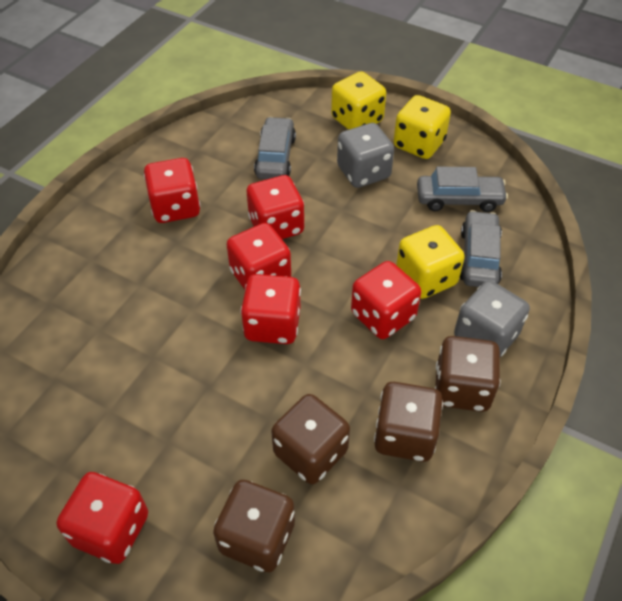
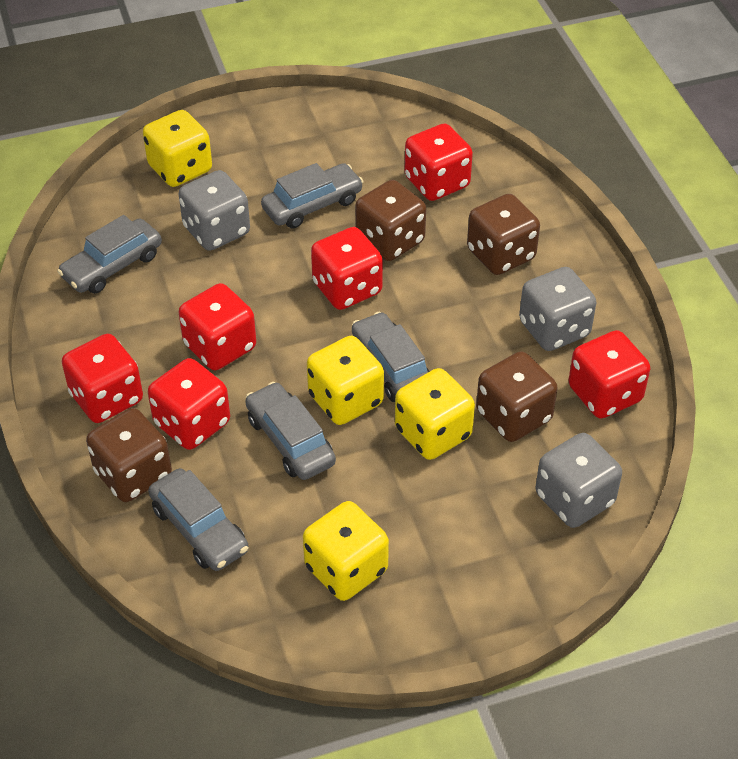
grey car: 3 -> 5
grey dice: 2 -> 3
yellow dice: 3 -> 4

